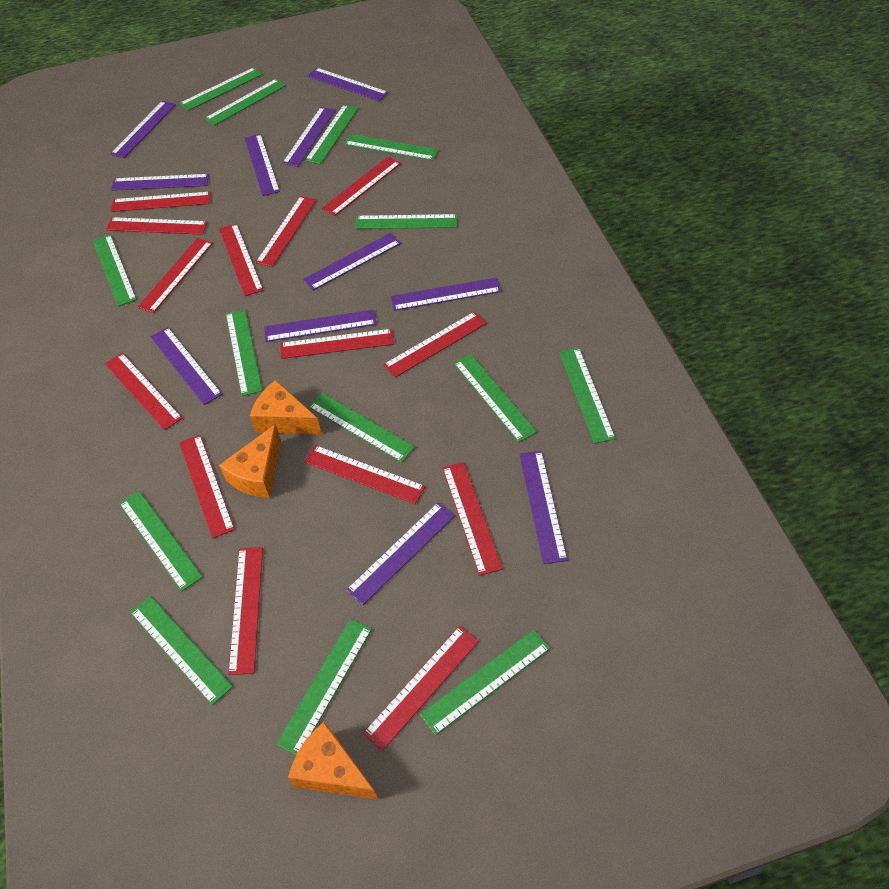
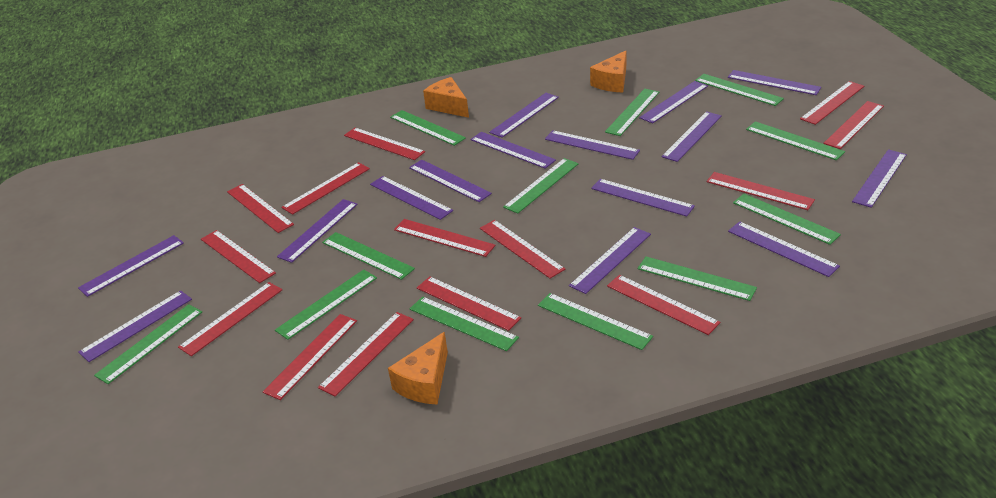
green ruler: 14 -> 12
purple ruler: 11 -> 15

